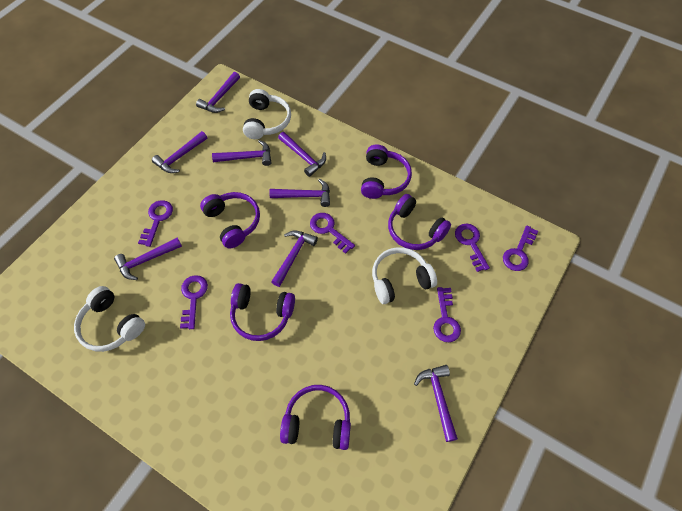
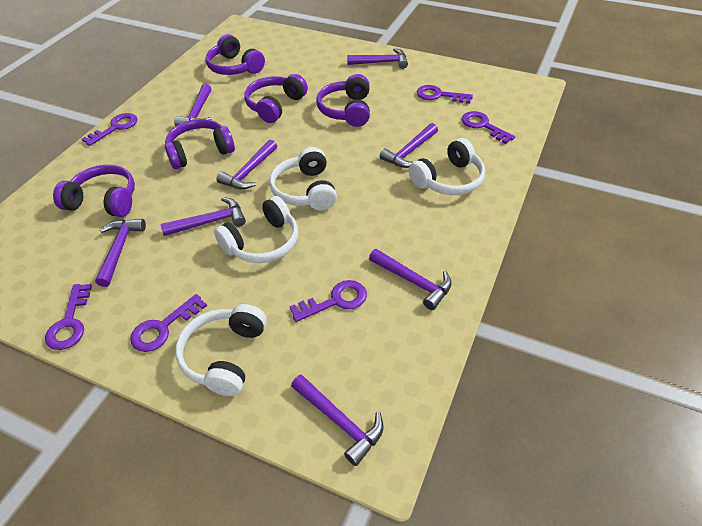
white headphones: 3 -> 4

